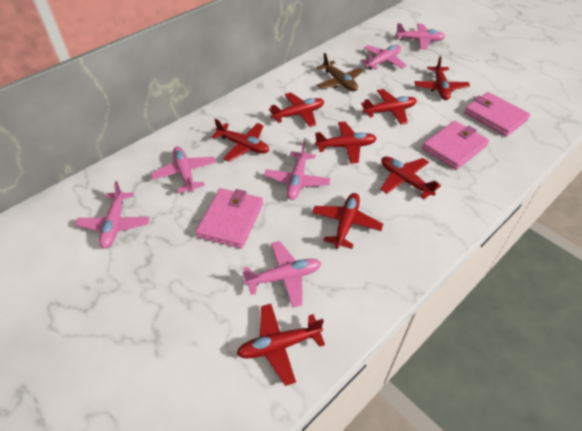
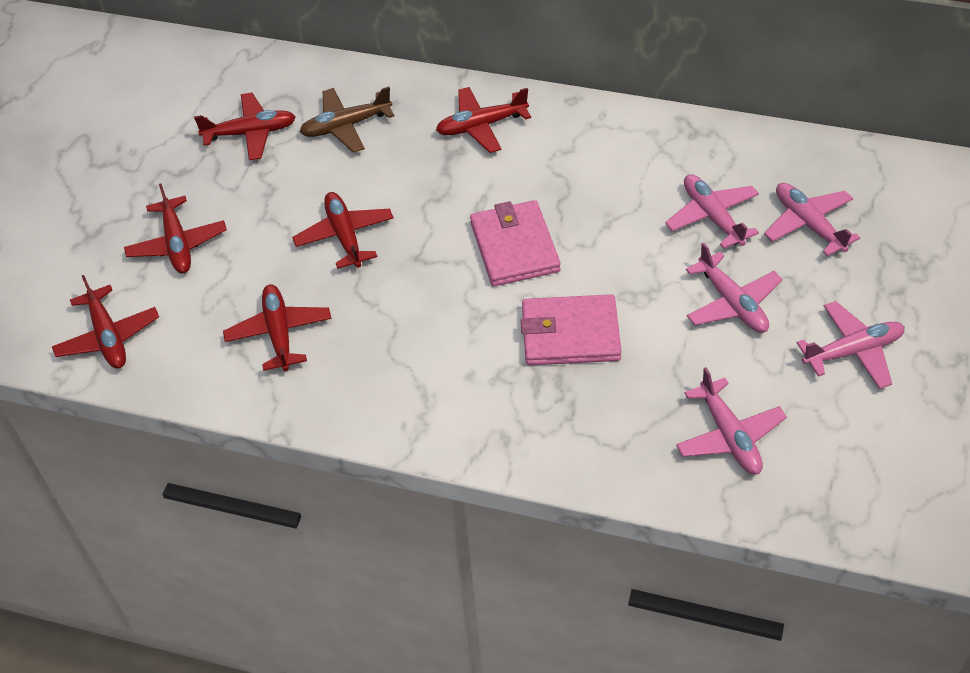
pink plane: 6 -> 5
pink wallet: 3 -> 2
red plane: 8 -> 6

